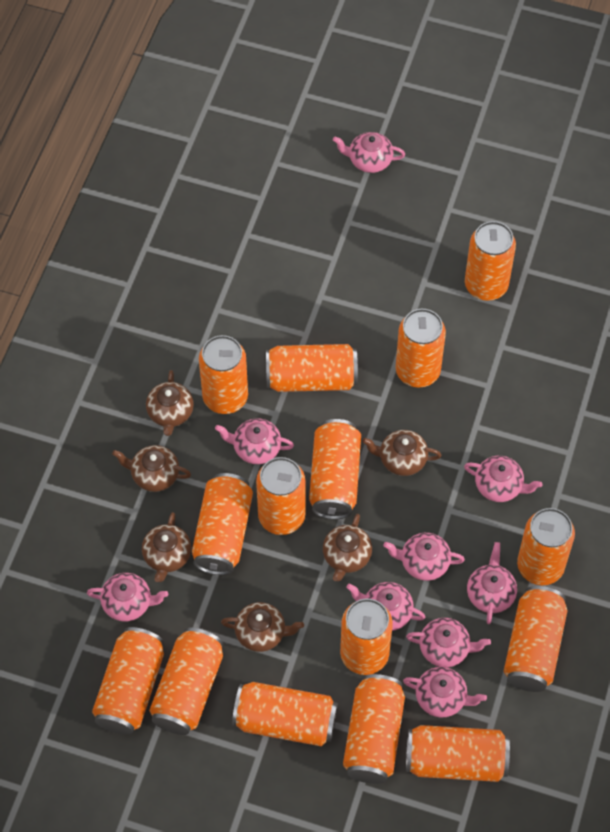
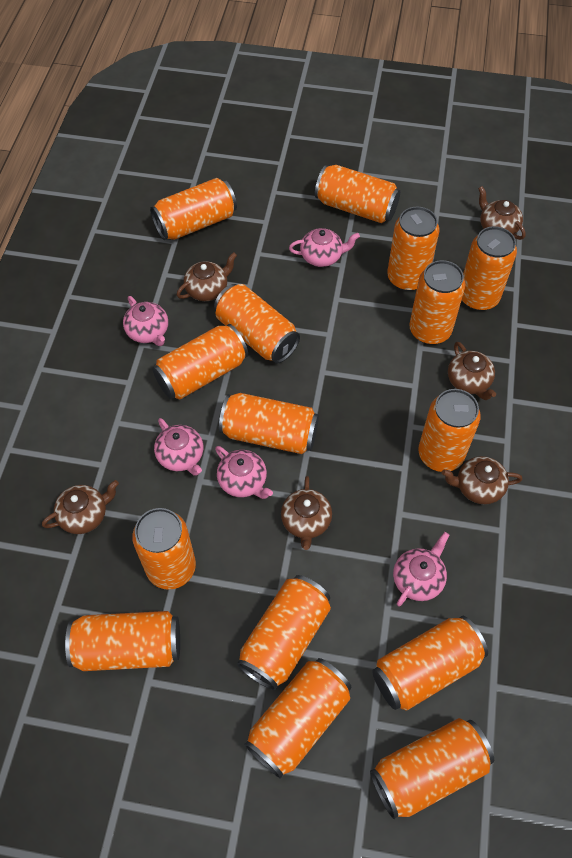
pink teapot: 9 -> 5

